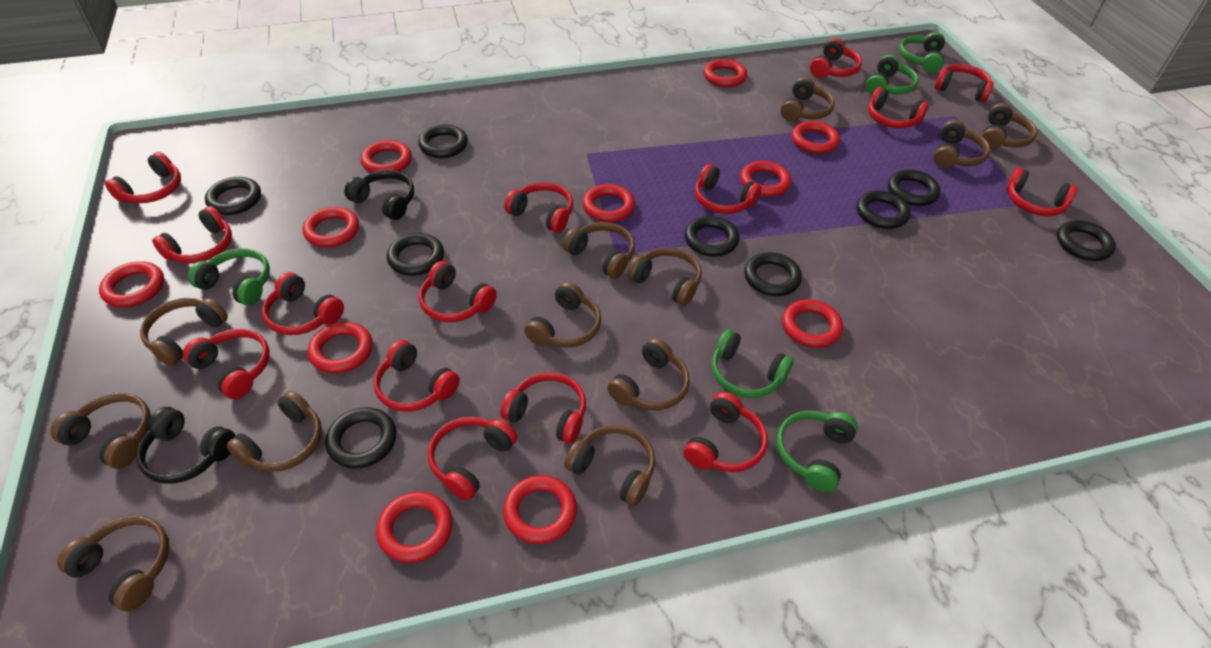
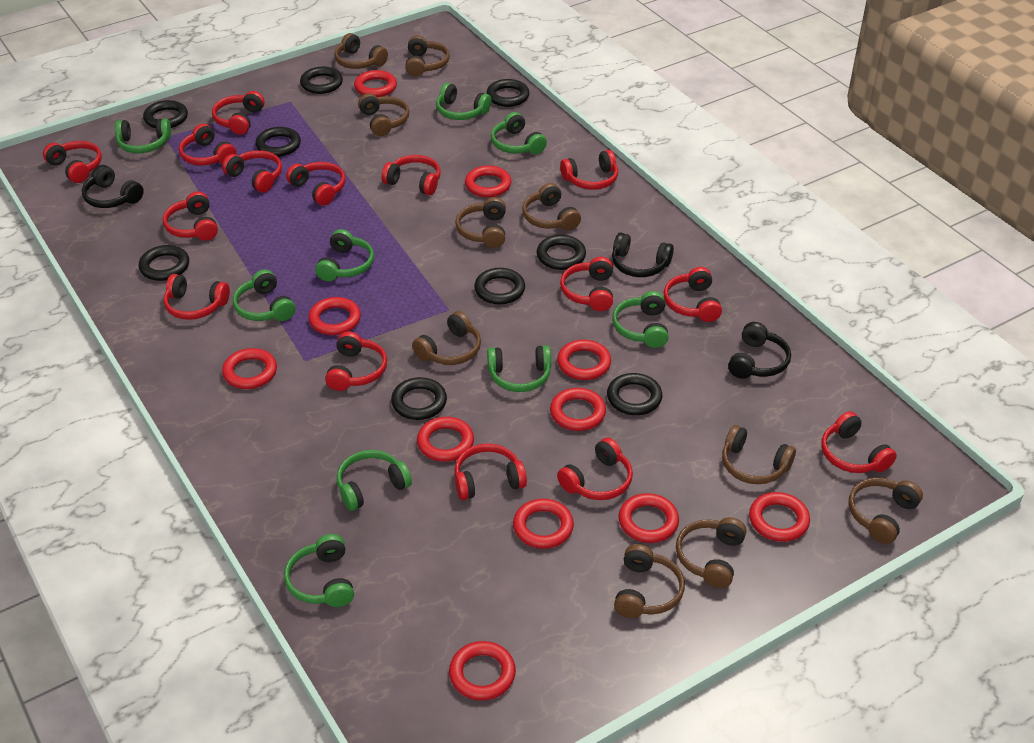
black headphones: 2 -> 3
brown headphones: 12 -> 10
green headphones: 5 -> 9

